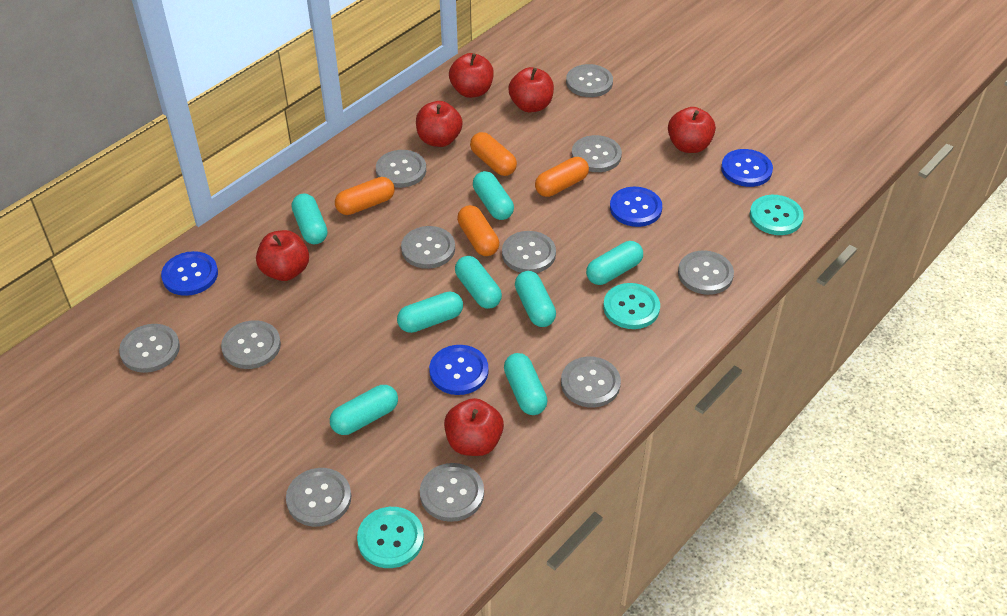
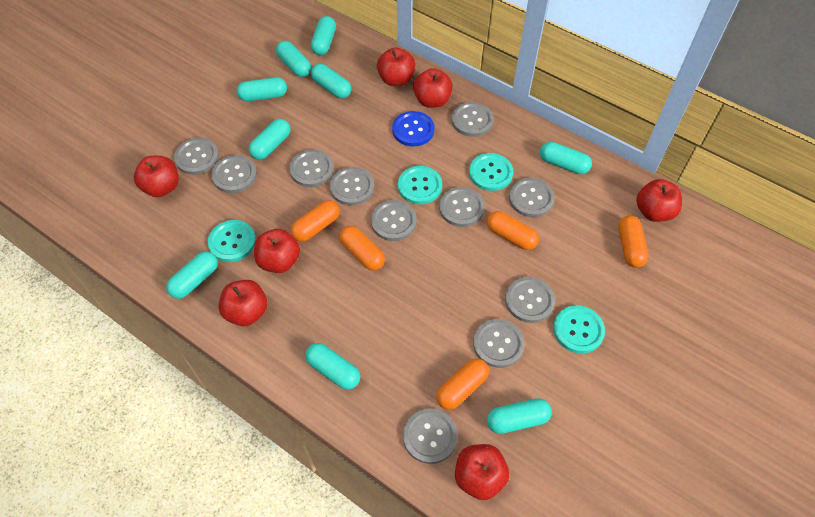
blue button: 4 -> 1
orange capsule: 4 -> 5
red apple: 6 -> 7
turquoise button: 3 -> 4
turquoise capsule: 8 -> 9

